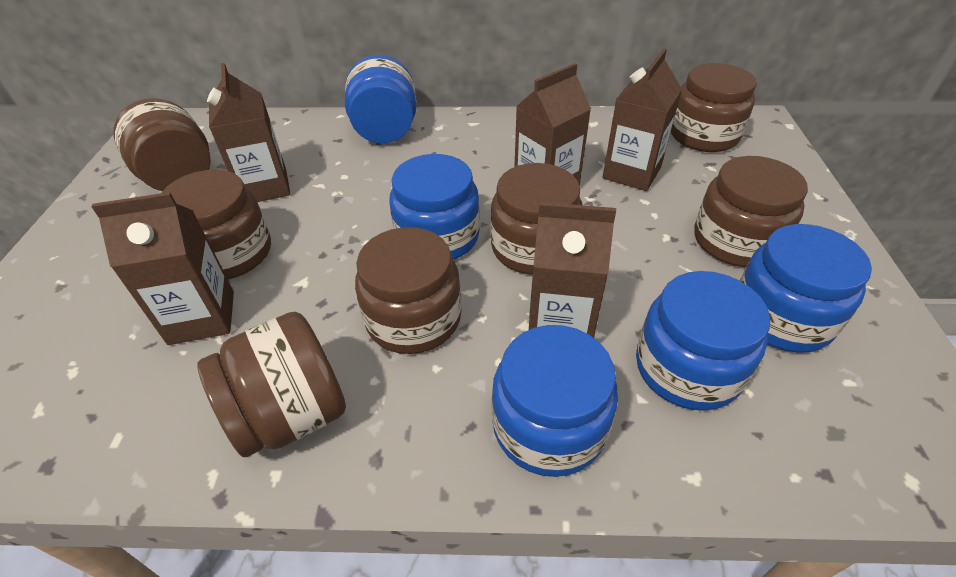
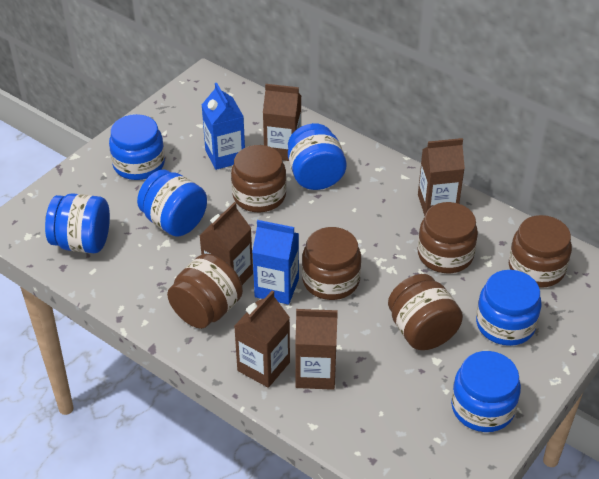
blue carton: 0 -> 2
blue jar: 5 -> 6
brown jar: 7 -> 6

